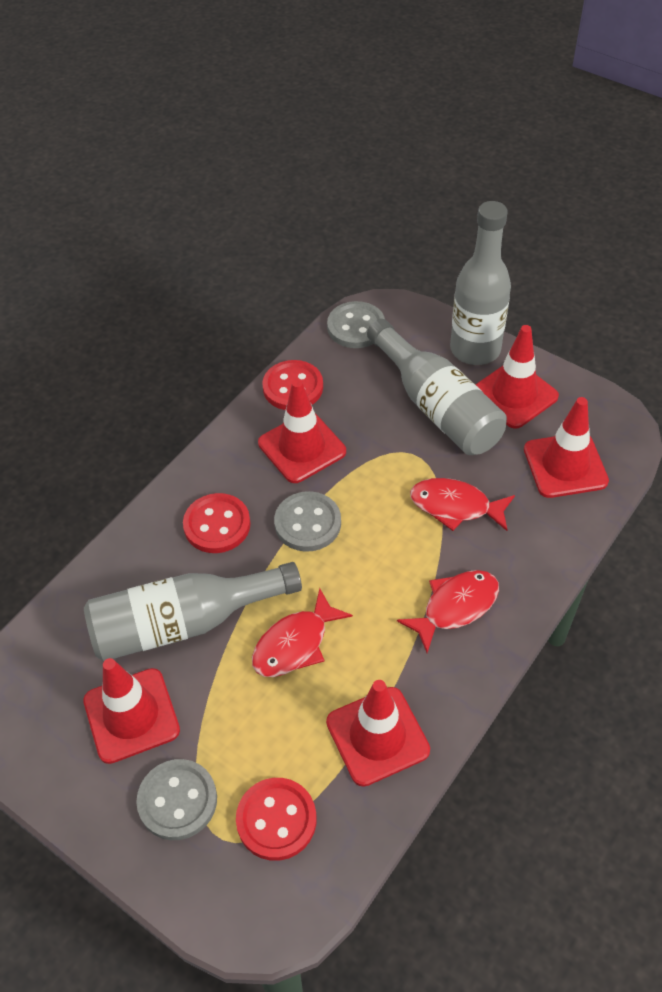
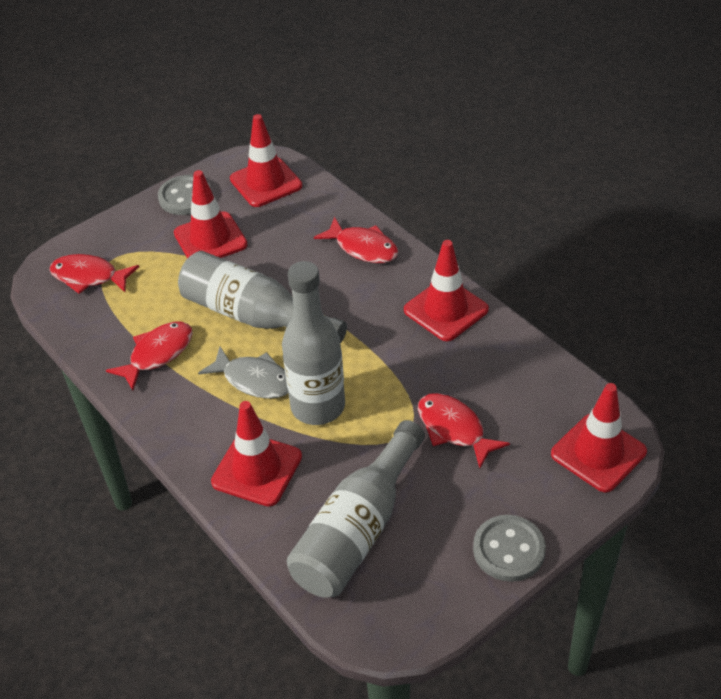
grey button: 3 -> 2
grey fish: 0 -> 1
red button: 3 -> 0
red fish: 3 -> 4

